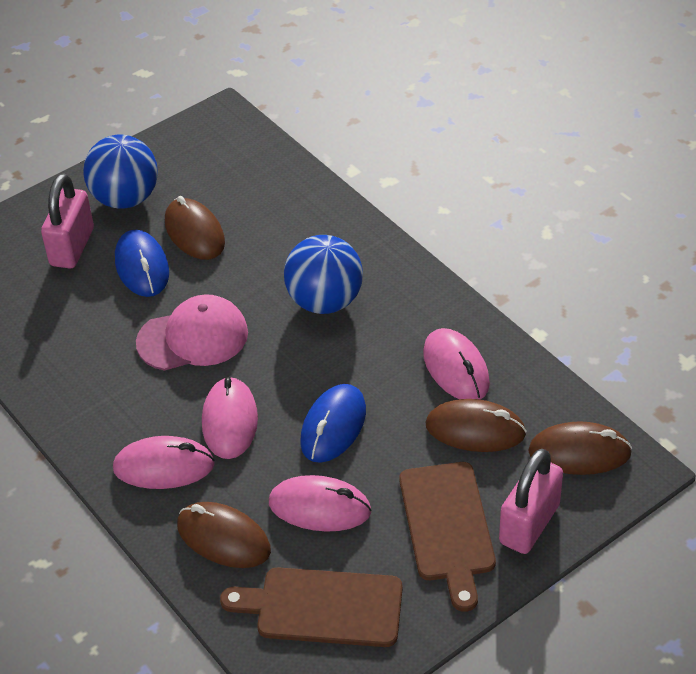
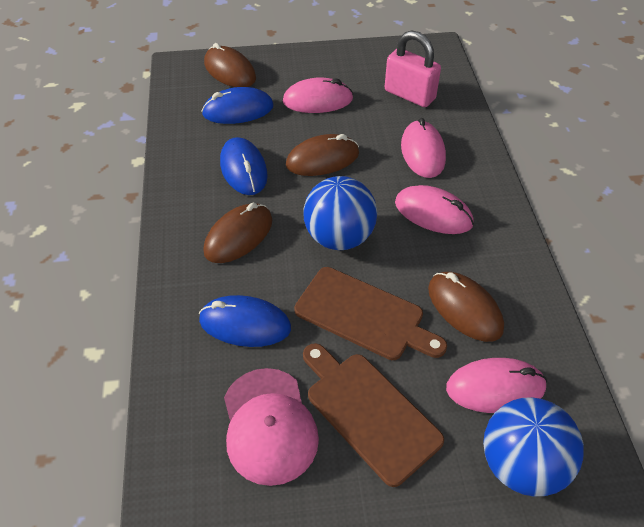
blue mouse: 2 -> 3
pink padlock: 2 -> 1

